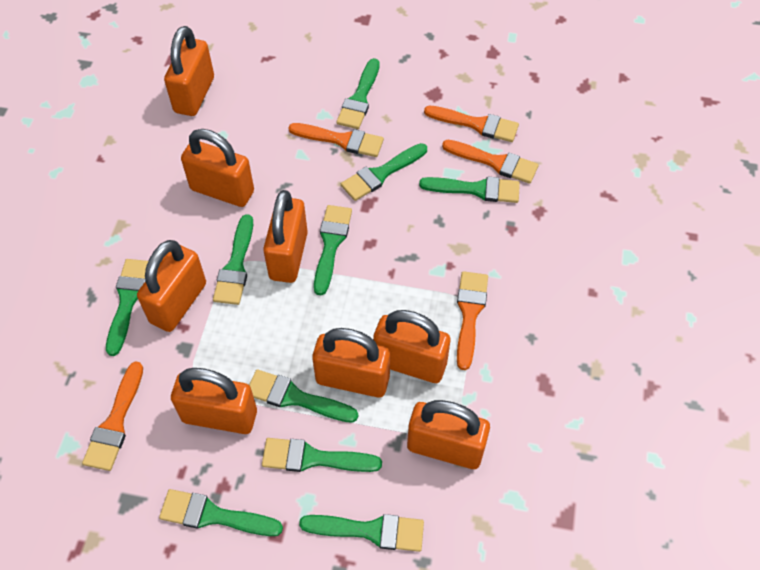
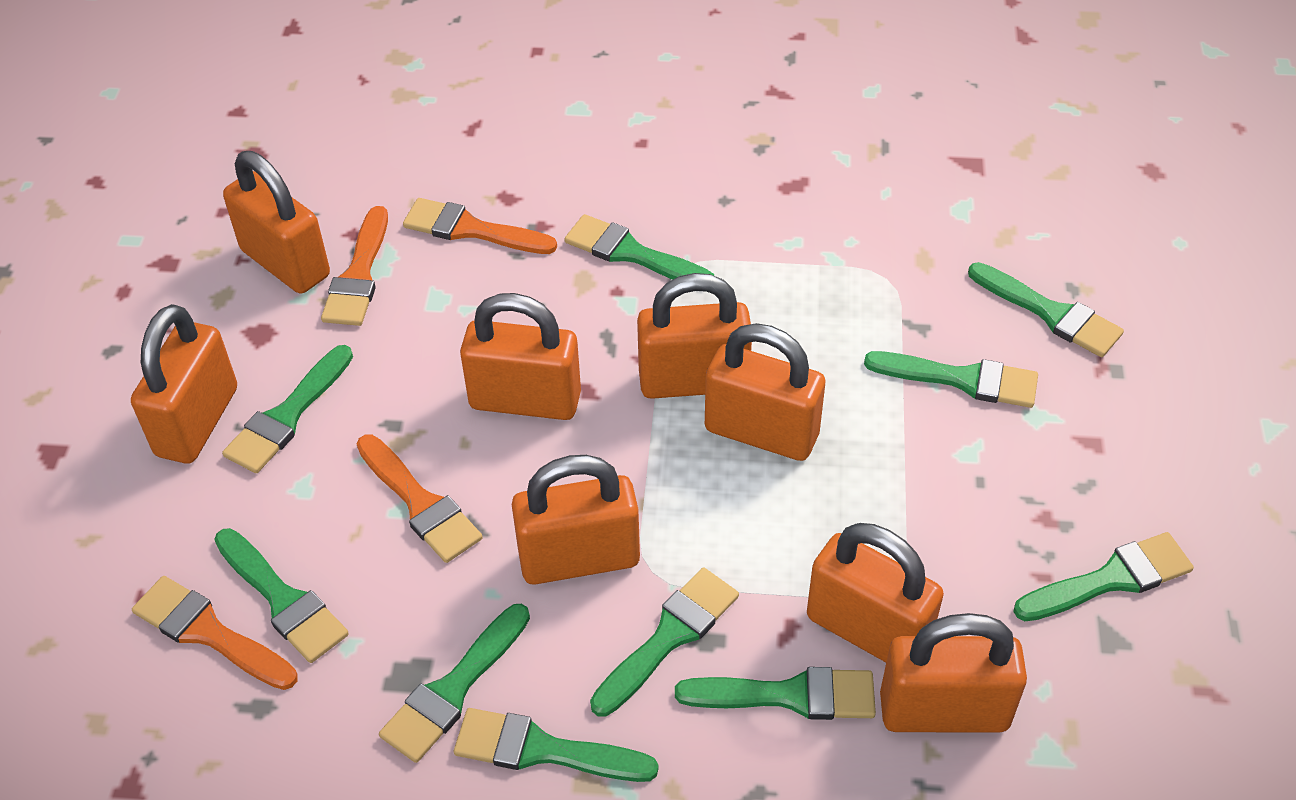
orange brush: 5 -> 4

